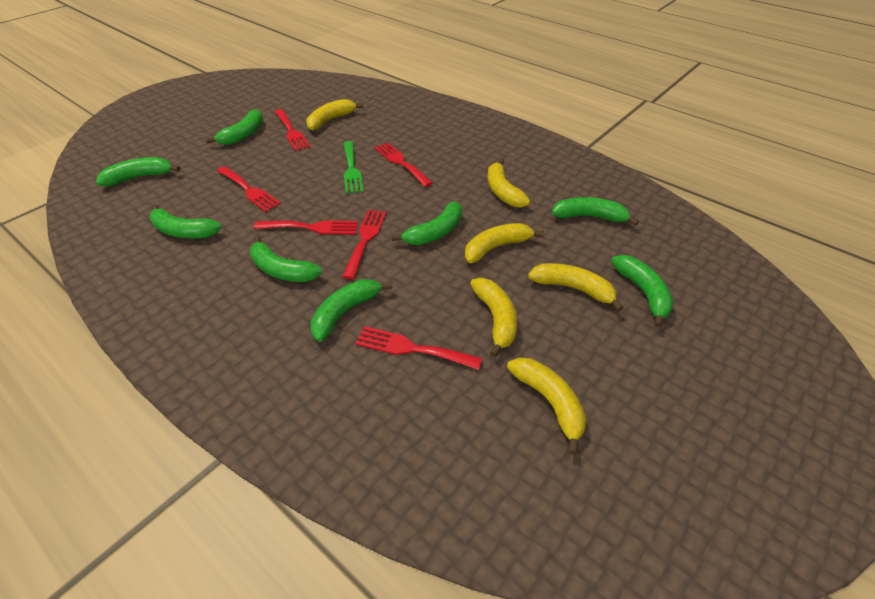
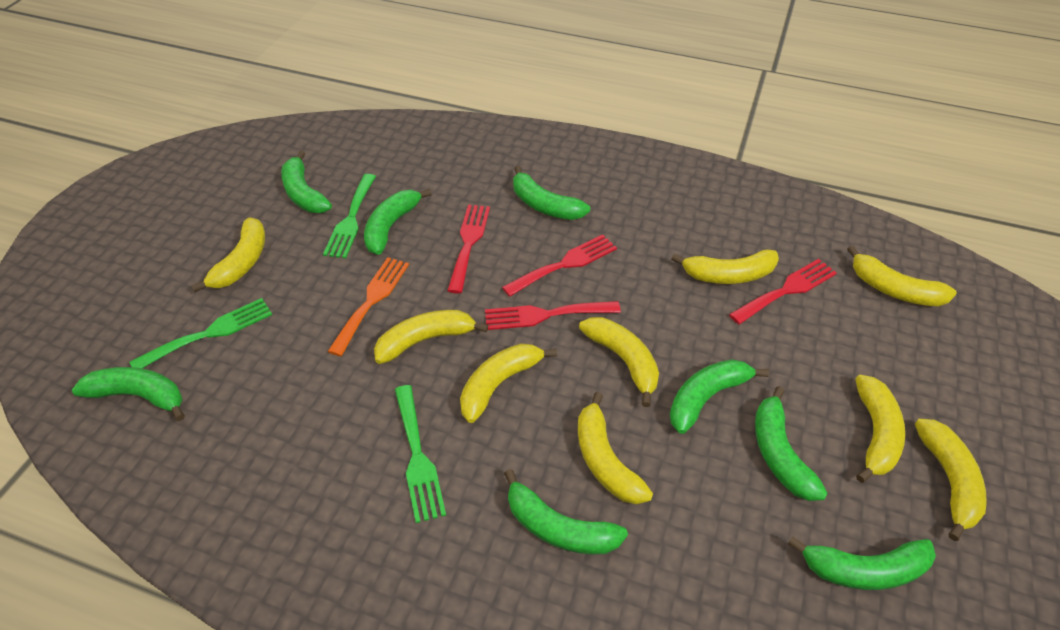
green fork: 1 -> 3
orange fork: 0 -> 1
red fork: 6 -> 4
yellow banana: 6 -> 9

